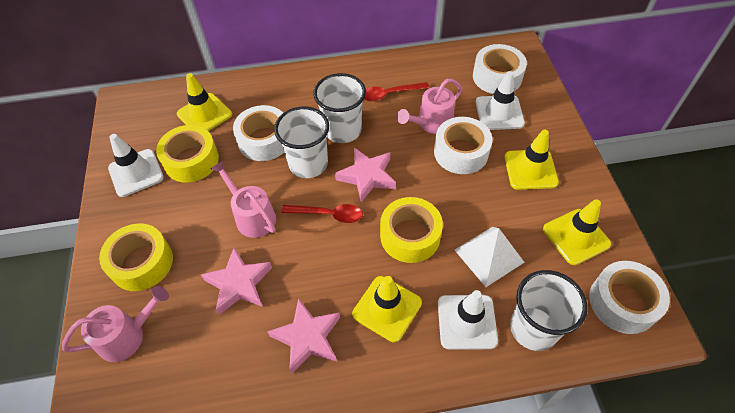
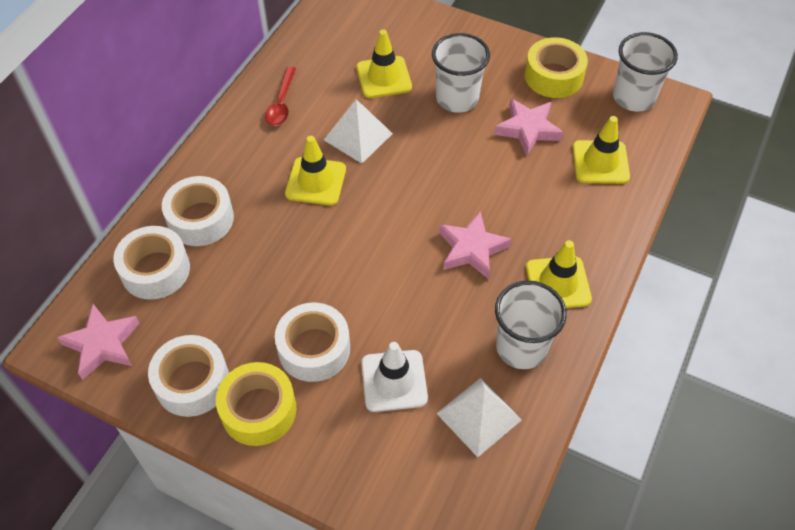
pink watering can: 3 -> 0
red spoon: 2 -> 1
white pyramid: 1 -> 2
white traffic cone: 3 -> 1
yellow tape: 3 -> 2

